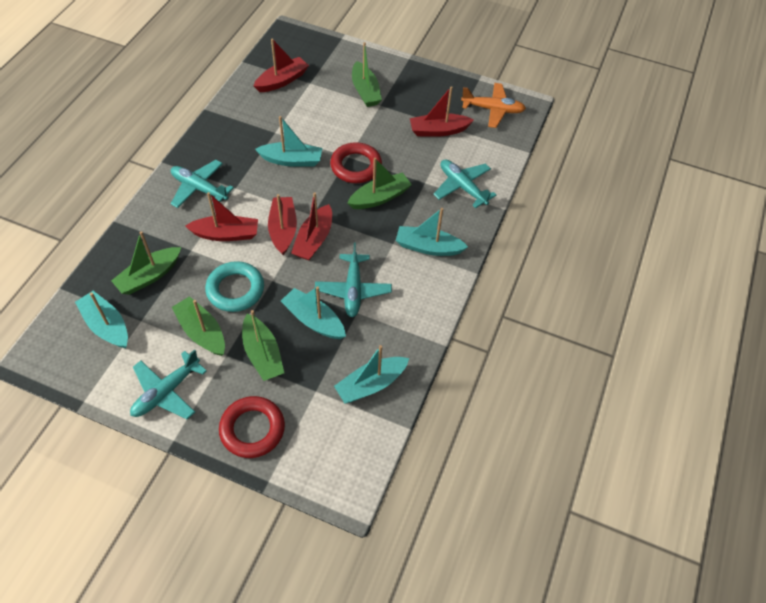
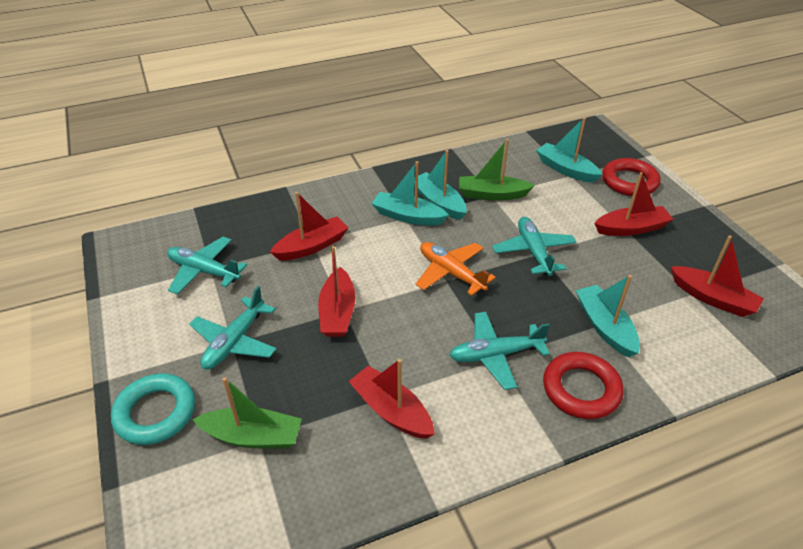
green boat: 5 -> 2
turquoise boat: 5 -> 4

